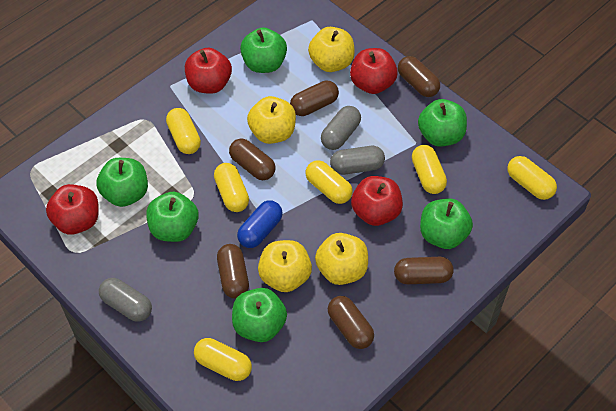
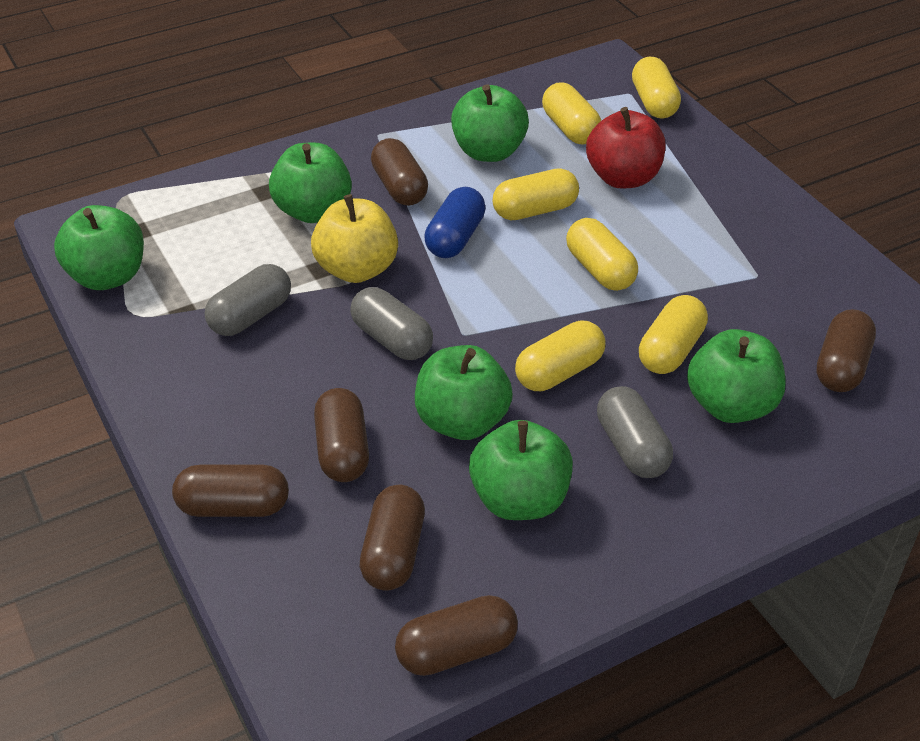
red apple: 4 -> 1
yellow apple: 4 -> 1

